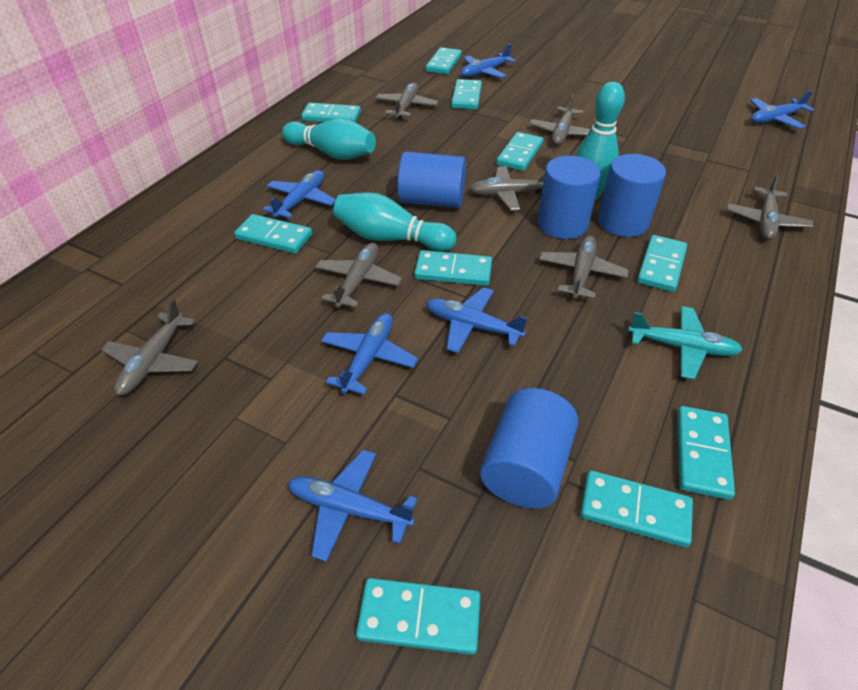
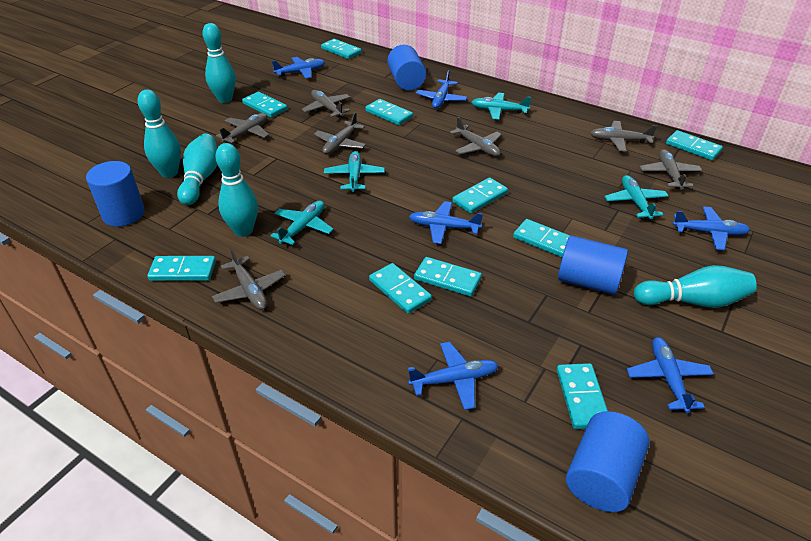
turquoise bowling pin: 3 -> 5
turquoise plane: 1 -> 4

